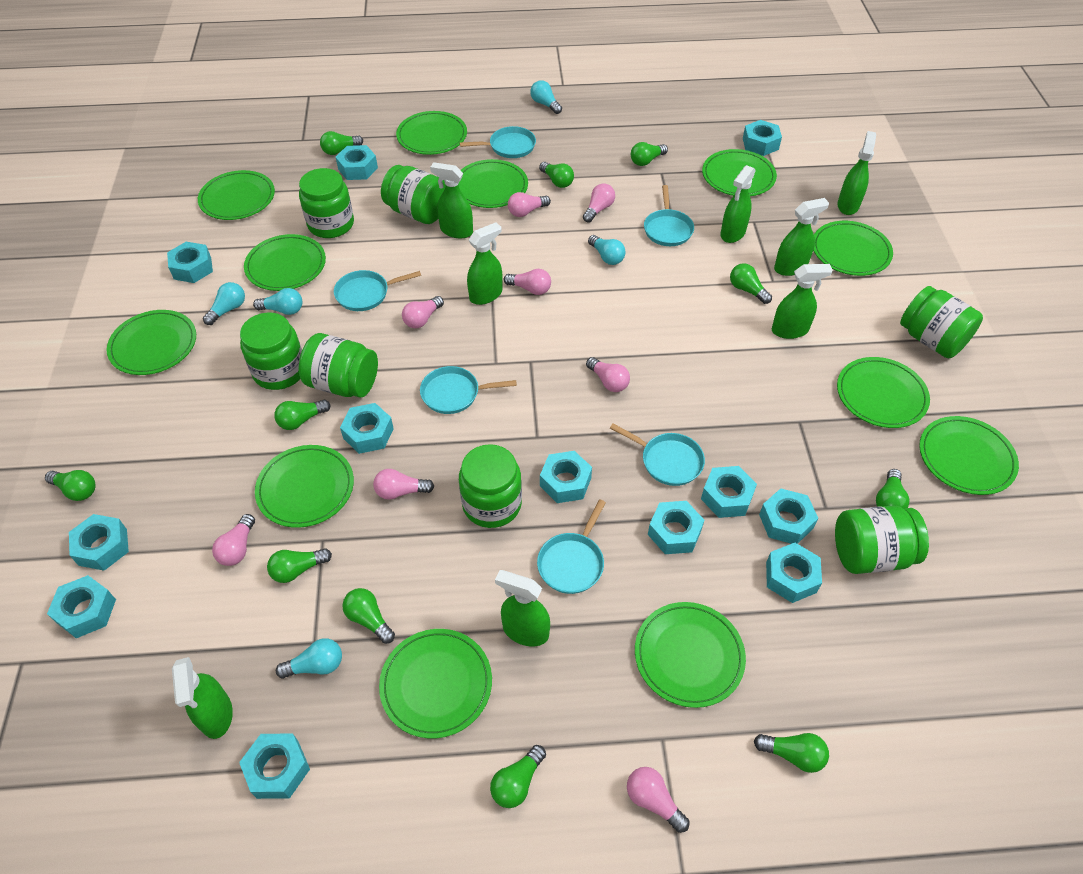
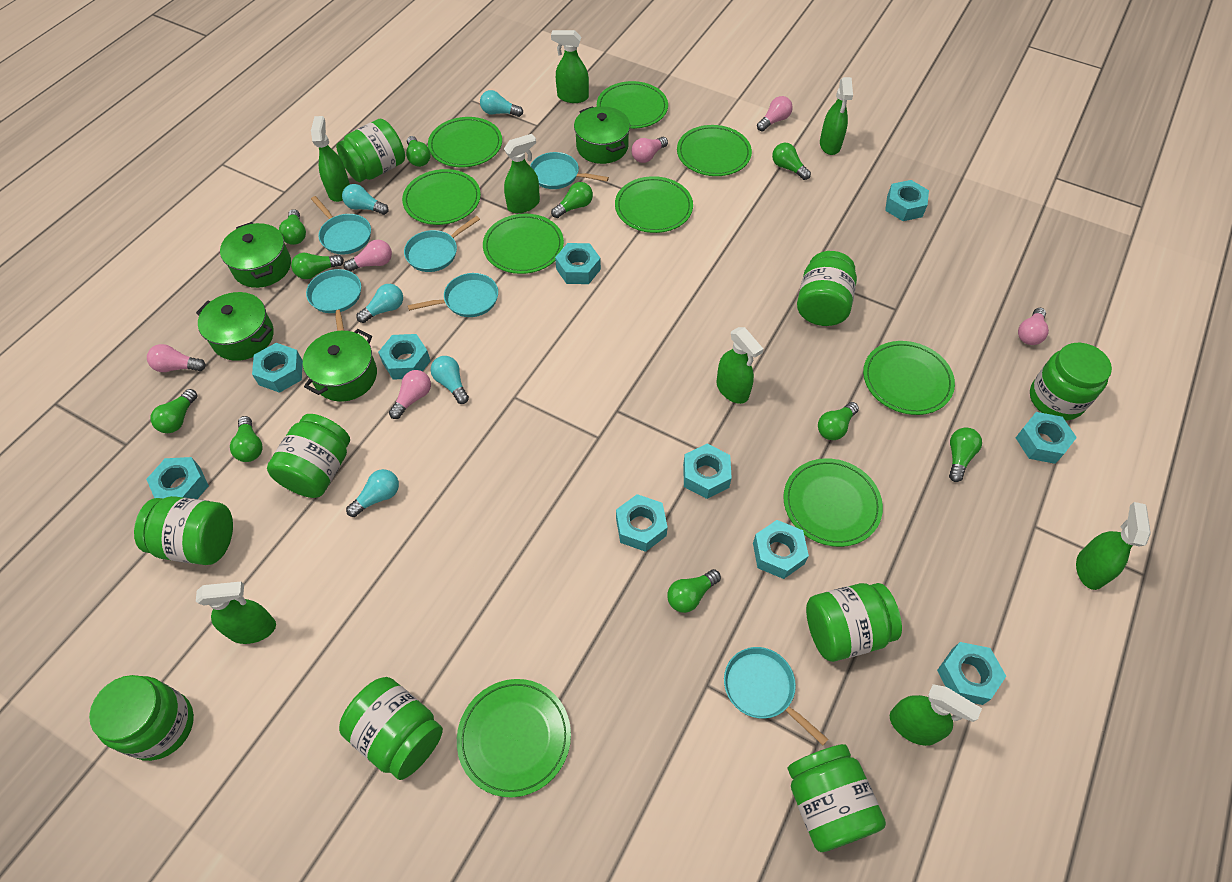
green jar: 7 -> 9
green light bulb: 11 -> 10
green plate: 12 -> 9
green pot: 0 -> 4
pink light bulb: 8 -> 6
turquoise nut: 12 -> 10

